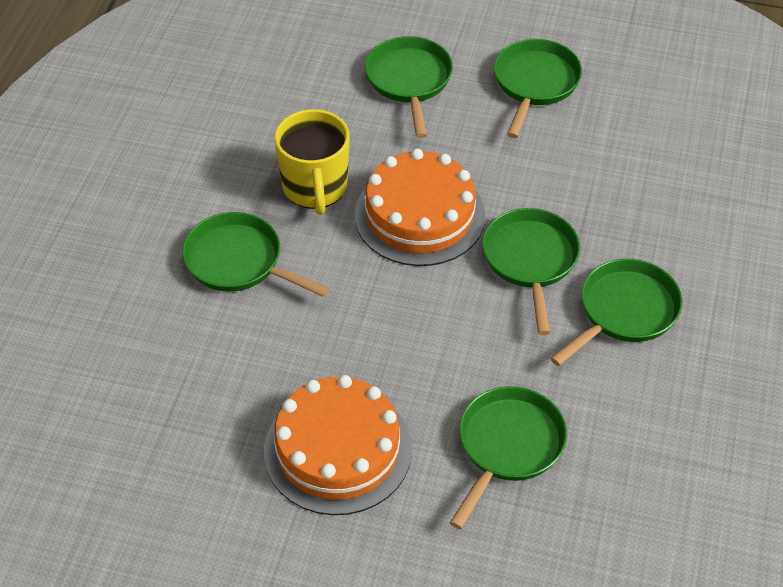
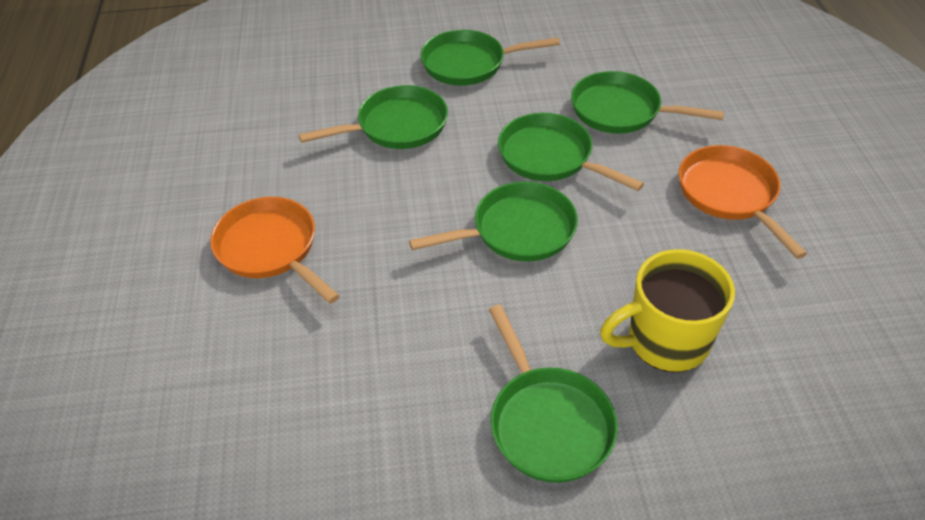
orange cake: 2 -> 0
orange pan: 0 -> 2

